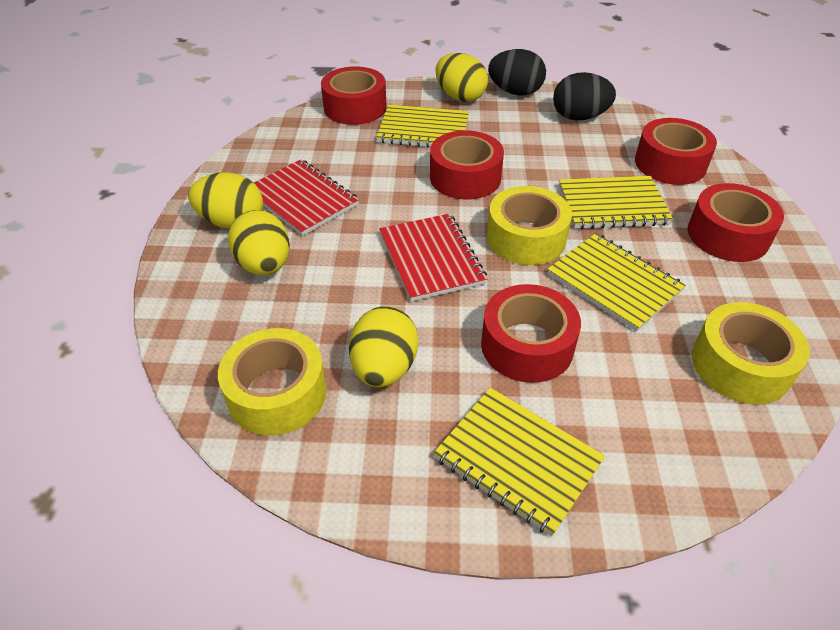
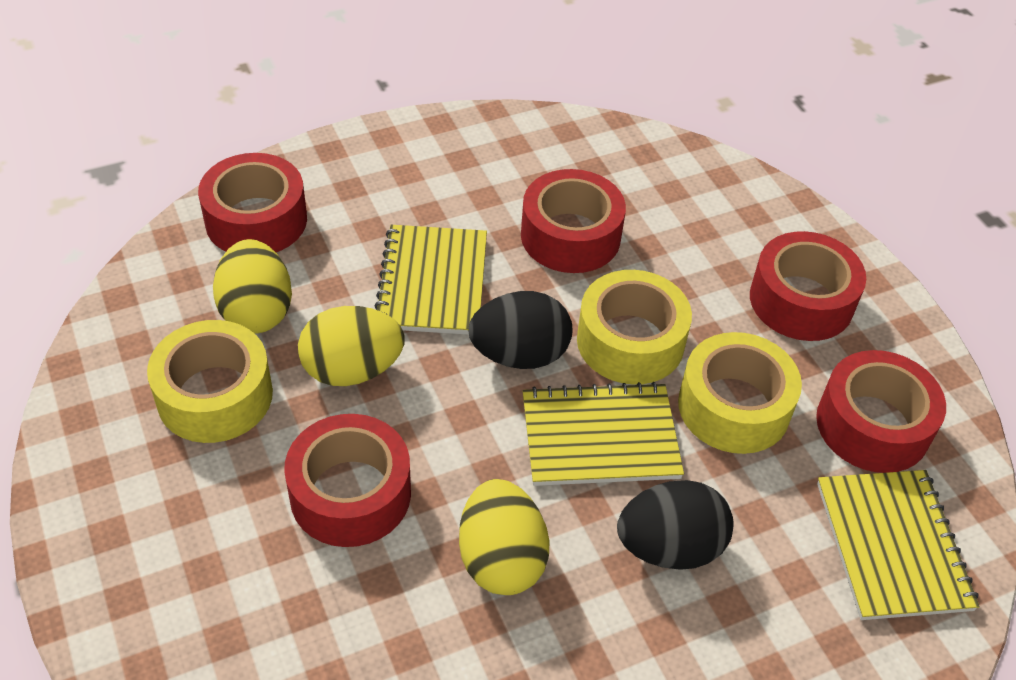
red notebook: 2 -> 0
yellow egg: 4 -> 3
yellow notebook: 4 -> 3

